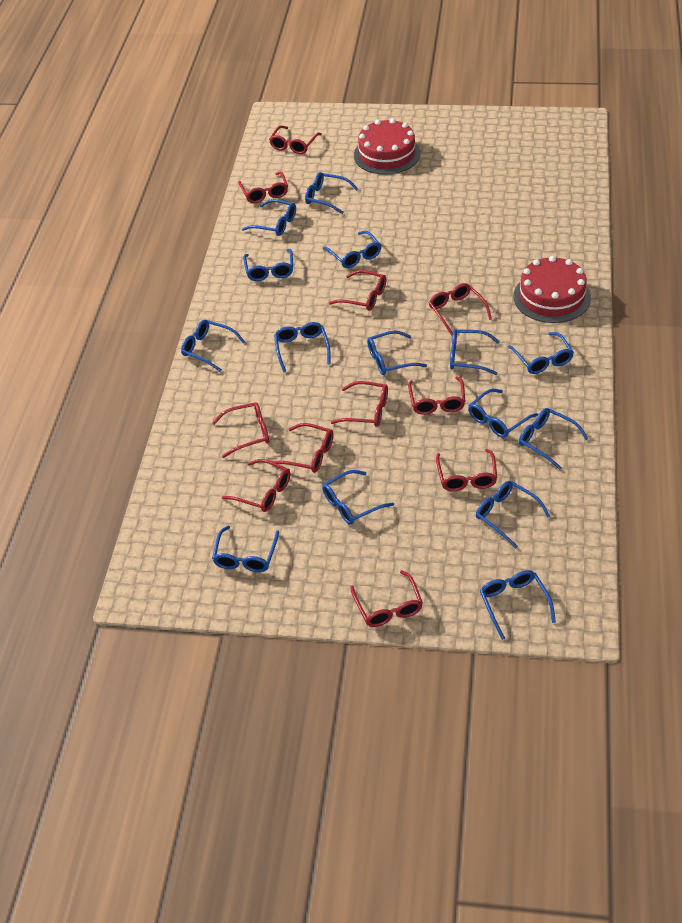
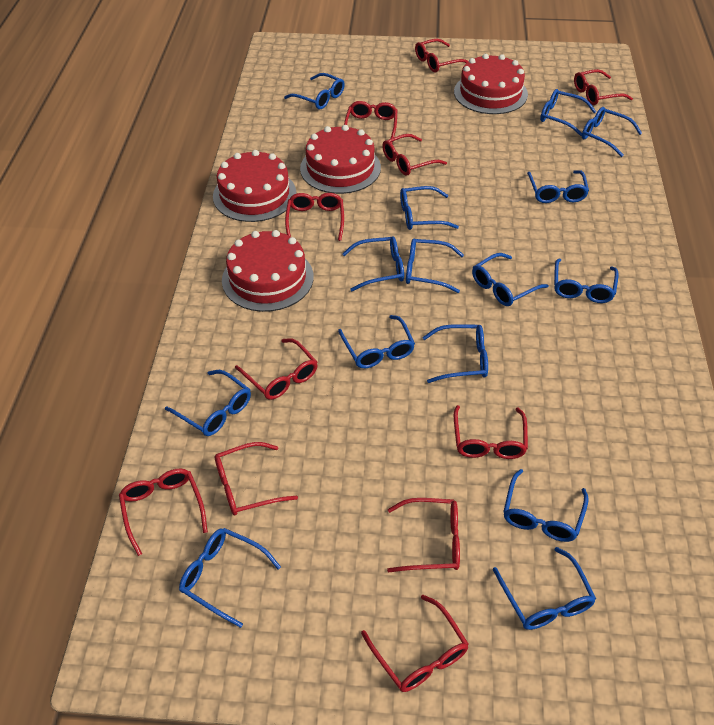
red cake: 2 -> 4

